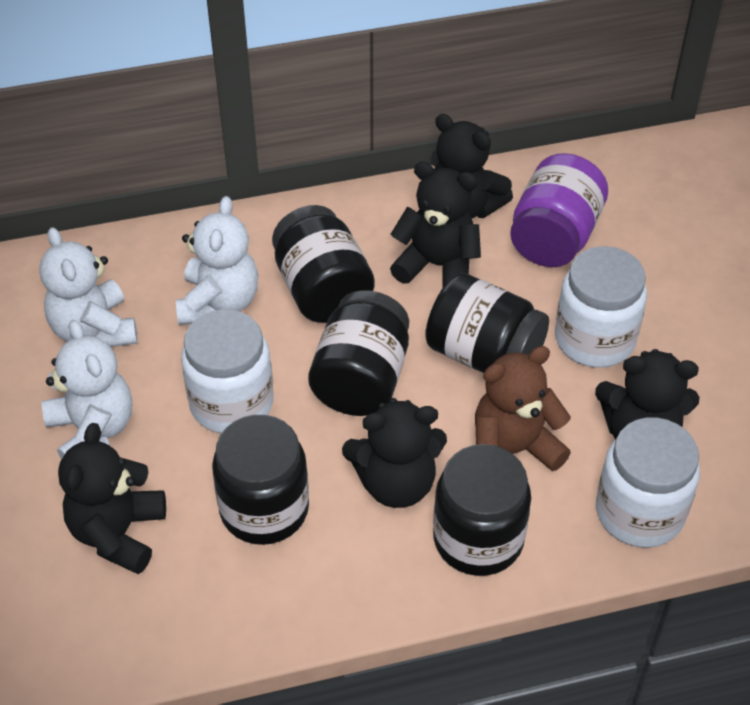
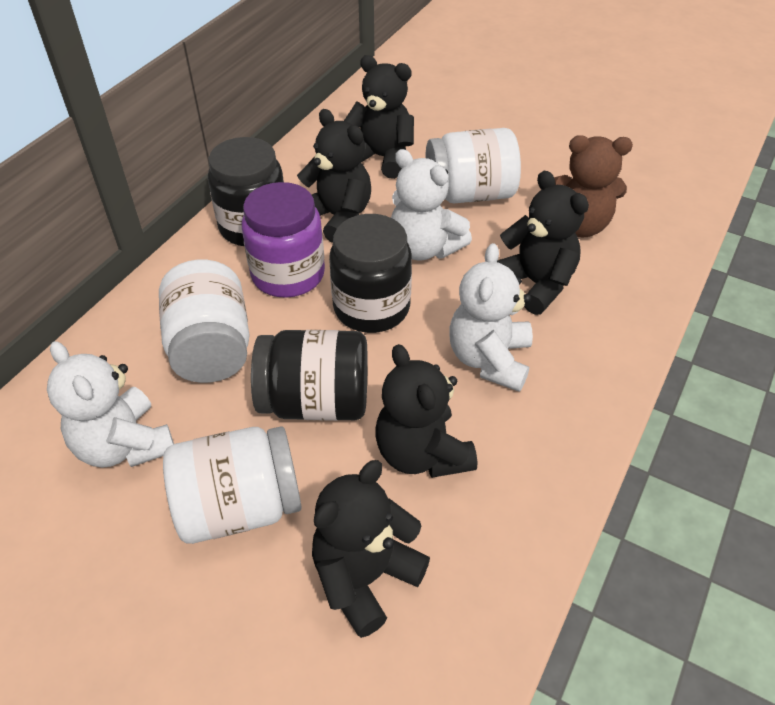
black jar: 5 -> 3

